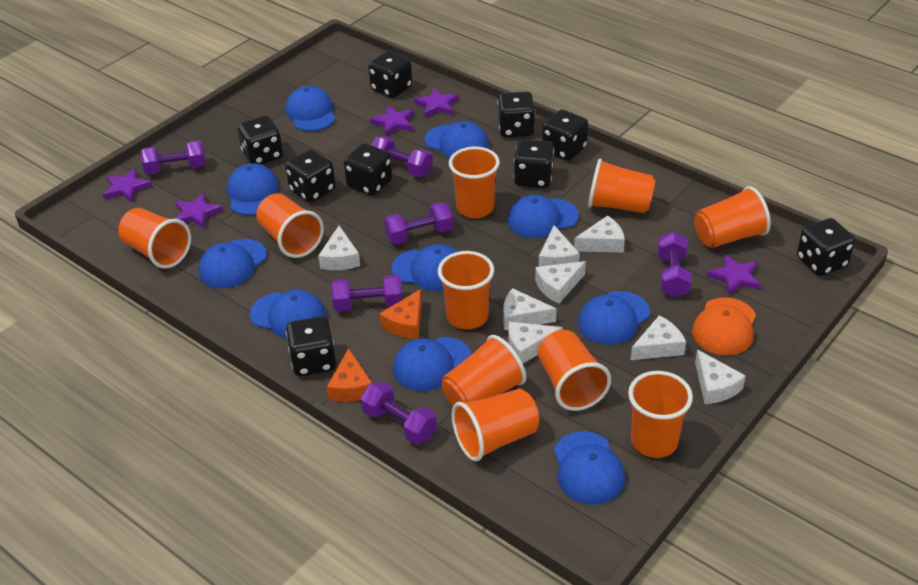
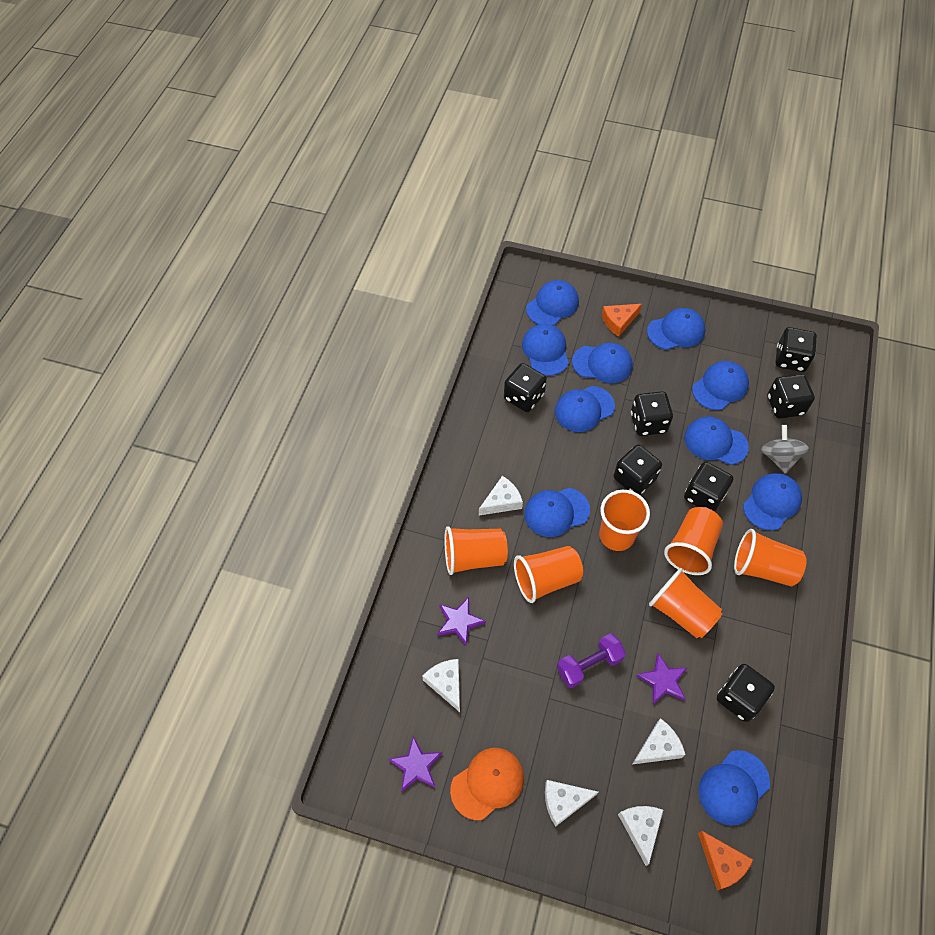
black dice: 9 -> 7
grey spinning top: 0 -> 1
orange cup: 10 -> 6
purple dumbbell: 6 -> 1
purple star: 5 -> 3
white cheese: 8 -> 5

